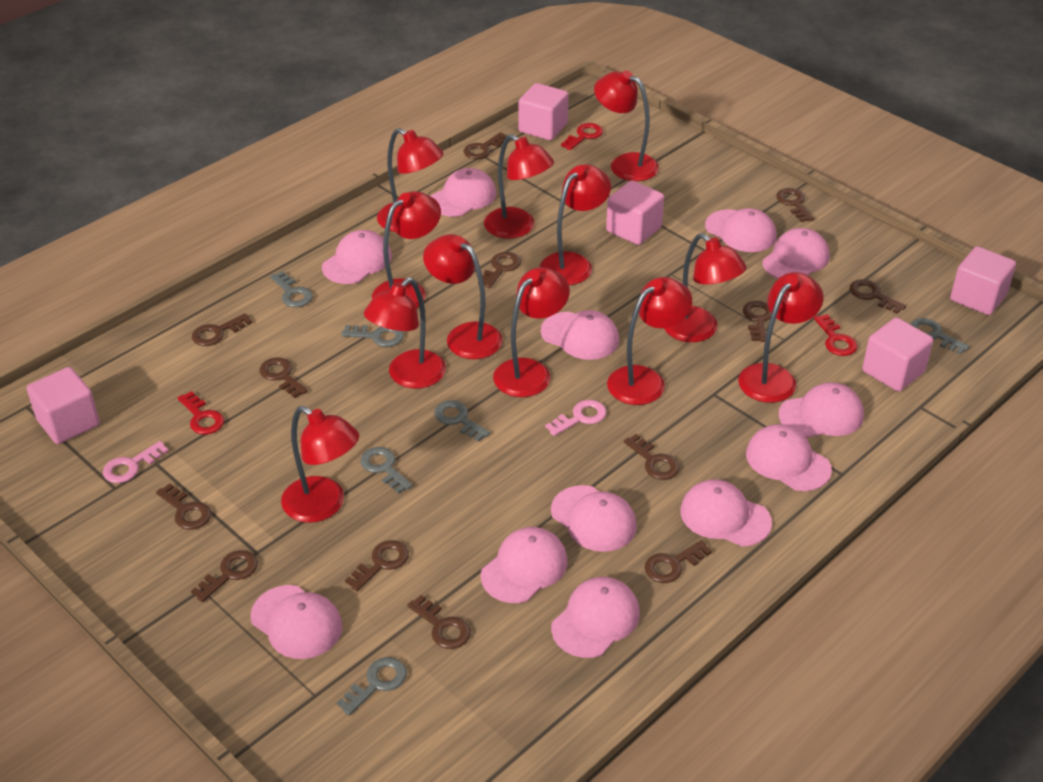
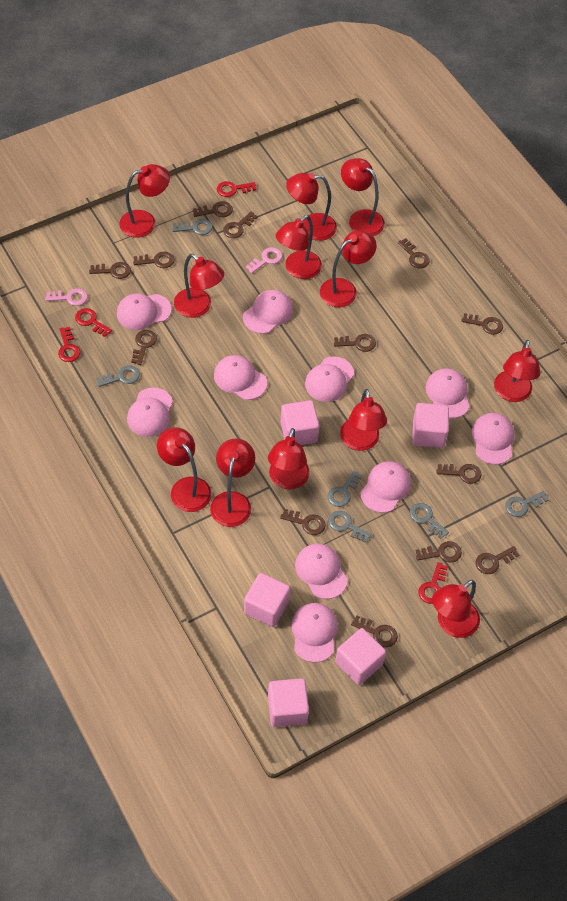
pink cap: 12 -> 10
red key: 3 -> 4

